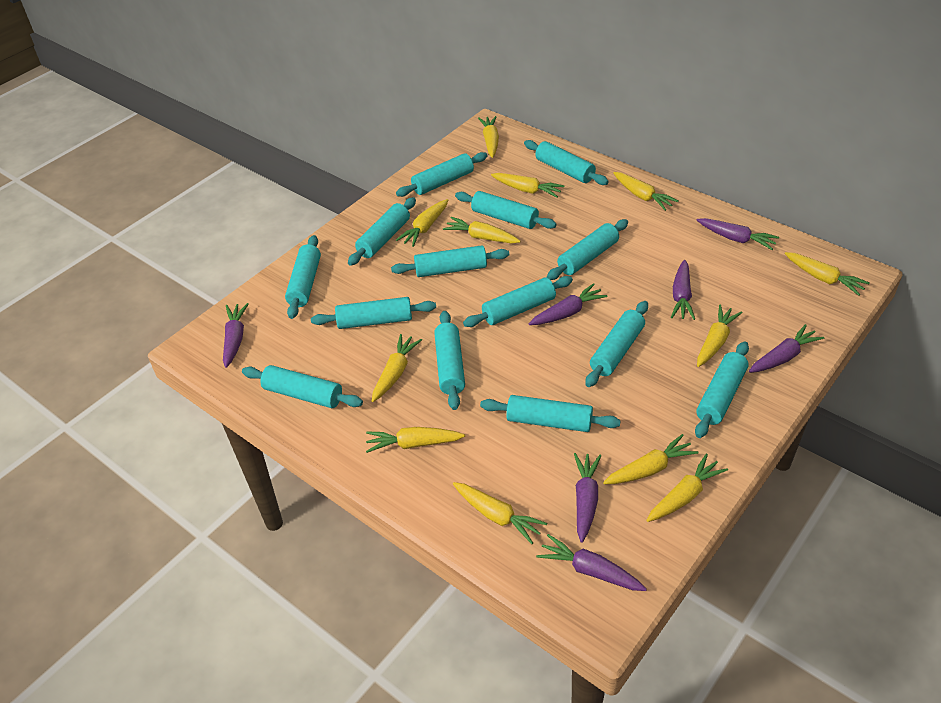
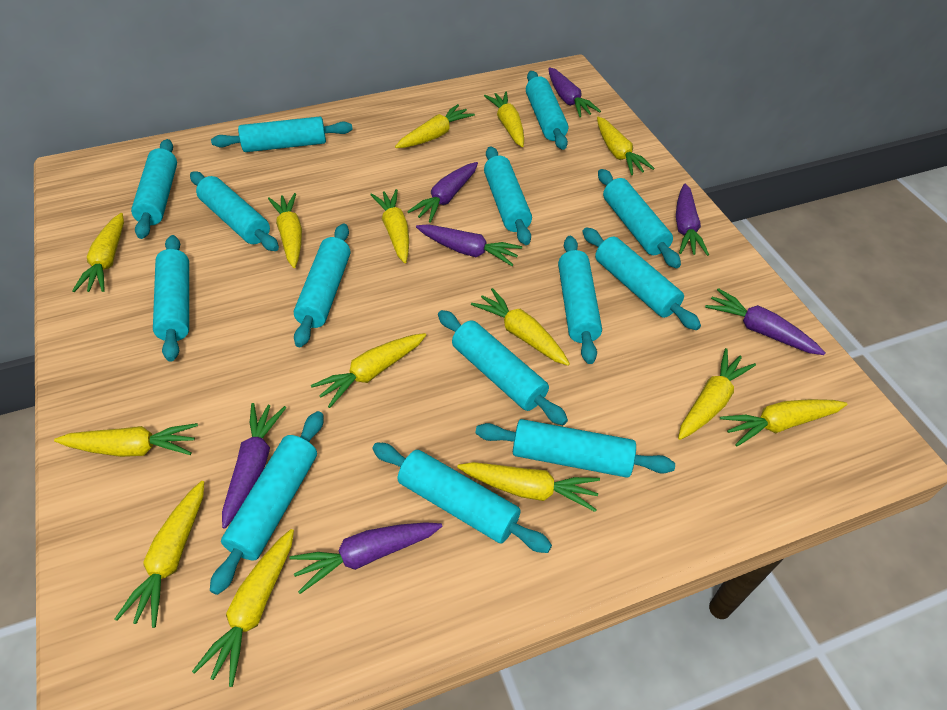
yellow carrot: 12 -> 14

